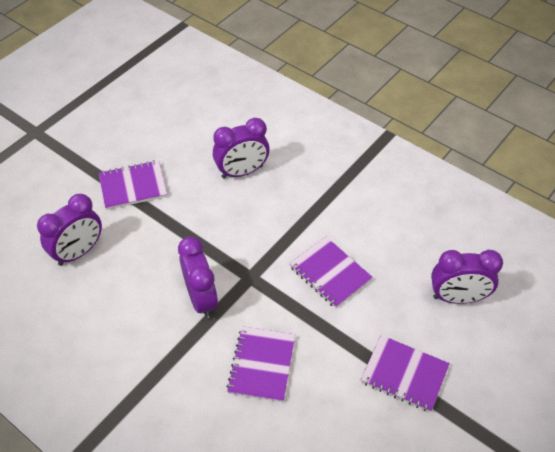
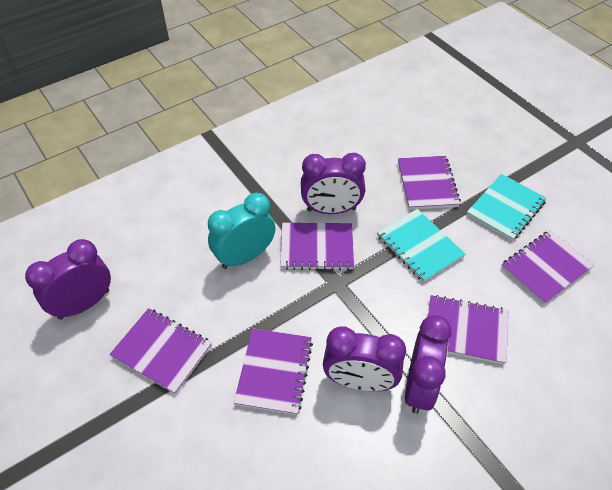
purple notebook: 4 -> 6
turquoise clock: 0 -> 1
turquoise notebook: 0 -> 2

